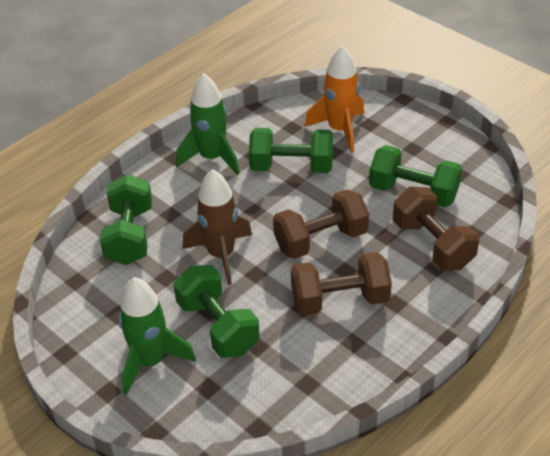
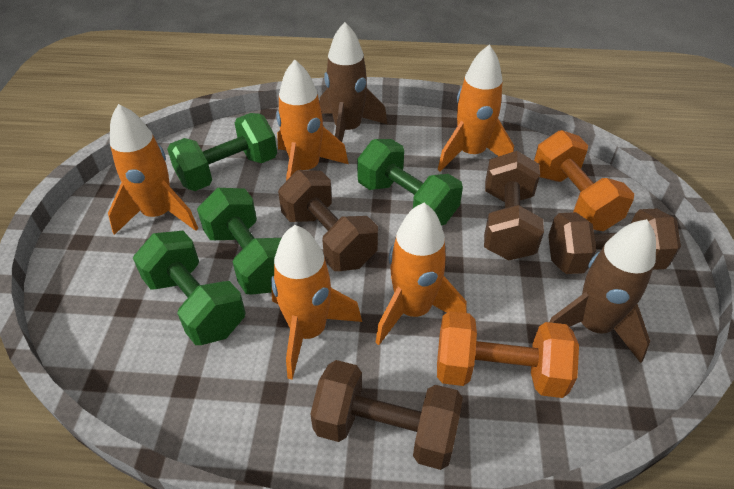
brown dumbbell: 3 -> 4
brown rocket: 1 -> 2
green rocket: 2 -> 0
orange dumbbell: 0 -> 2
orange rocket: 1 -> 5

